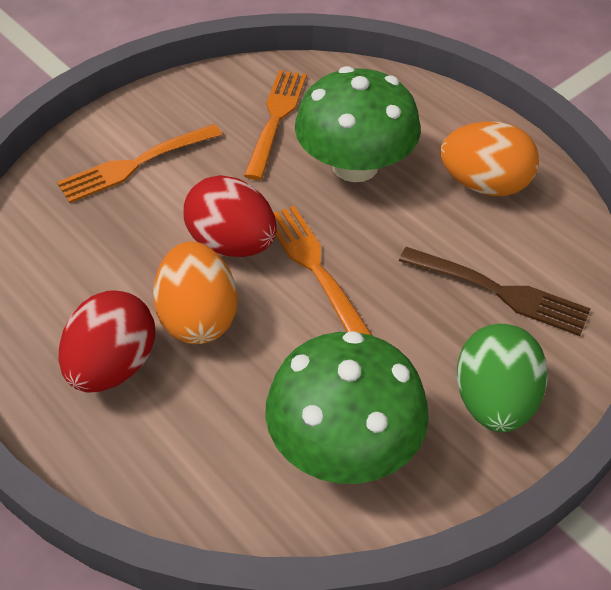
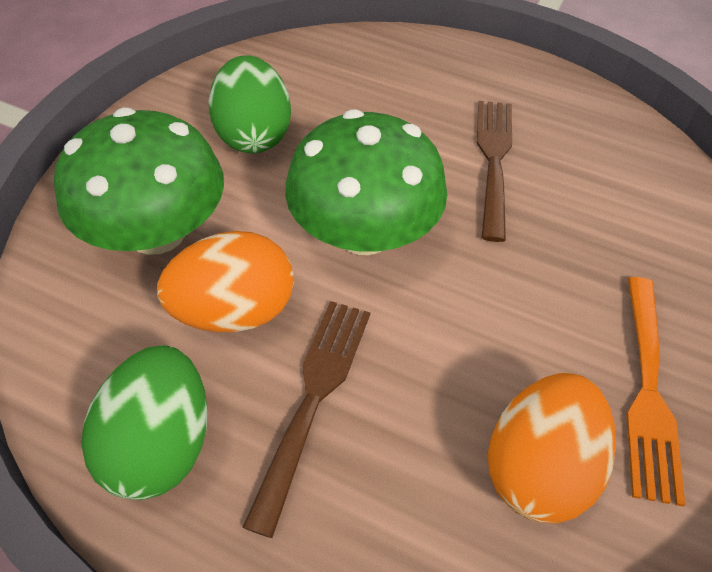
brown fork: 1 -> 2
green egg: 1 -> 2
orange fork: 3 -> 1
red egg: 2 -> 0

